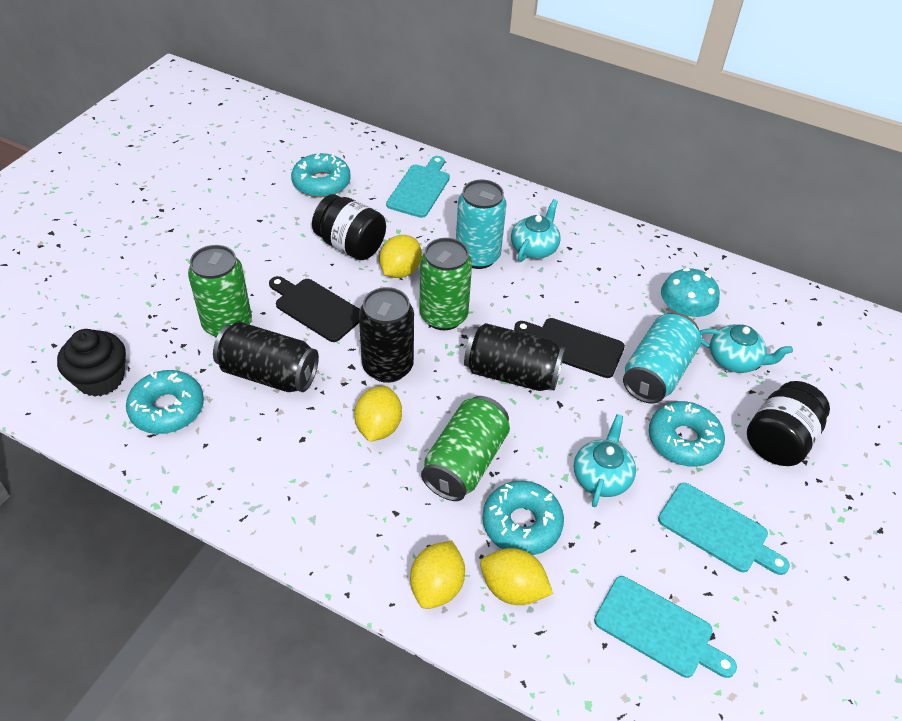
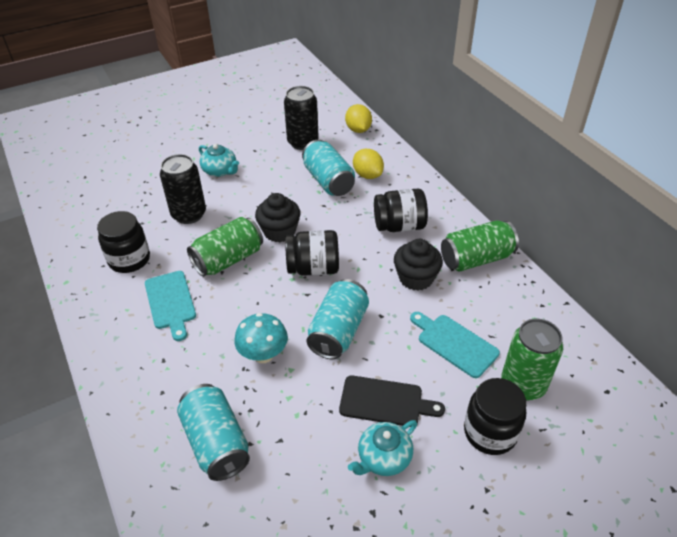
black can: 3 -> 2
black cupcake: 1 -> 2
black cutting board: 2 -> 1
black jar: 2 -> 4
turquoise can: 2 -> 3
turquoise cutting board: 3 -> 2
turquoise donut: 4 -> 0
turquoise teapot: 3 -> 2
yellow lemon: 4 -> 2

